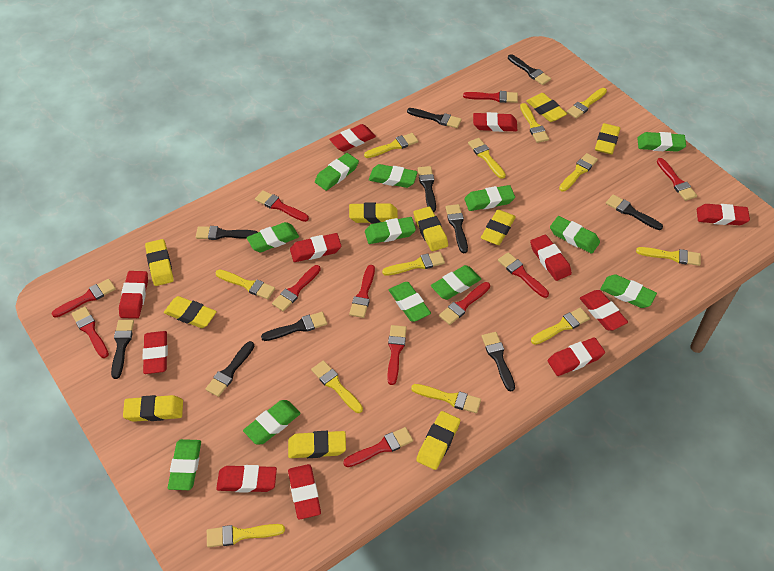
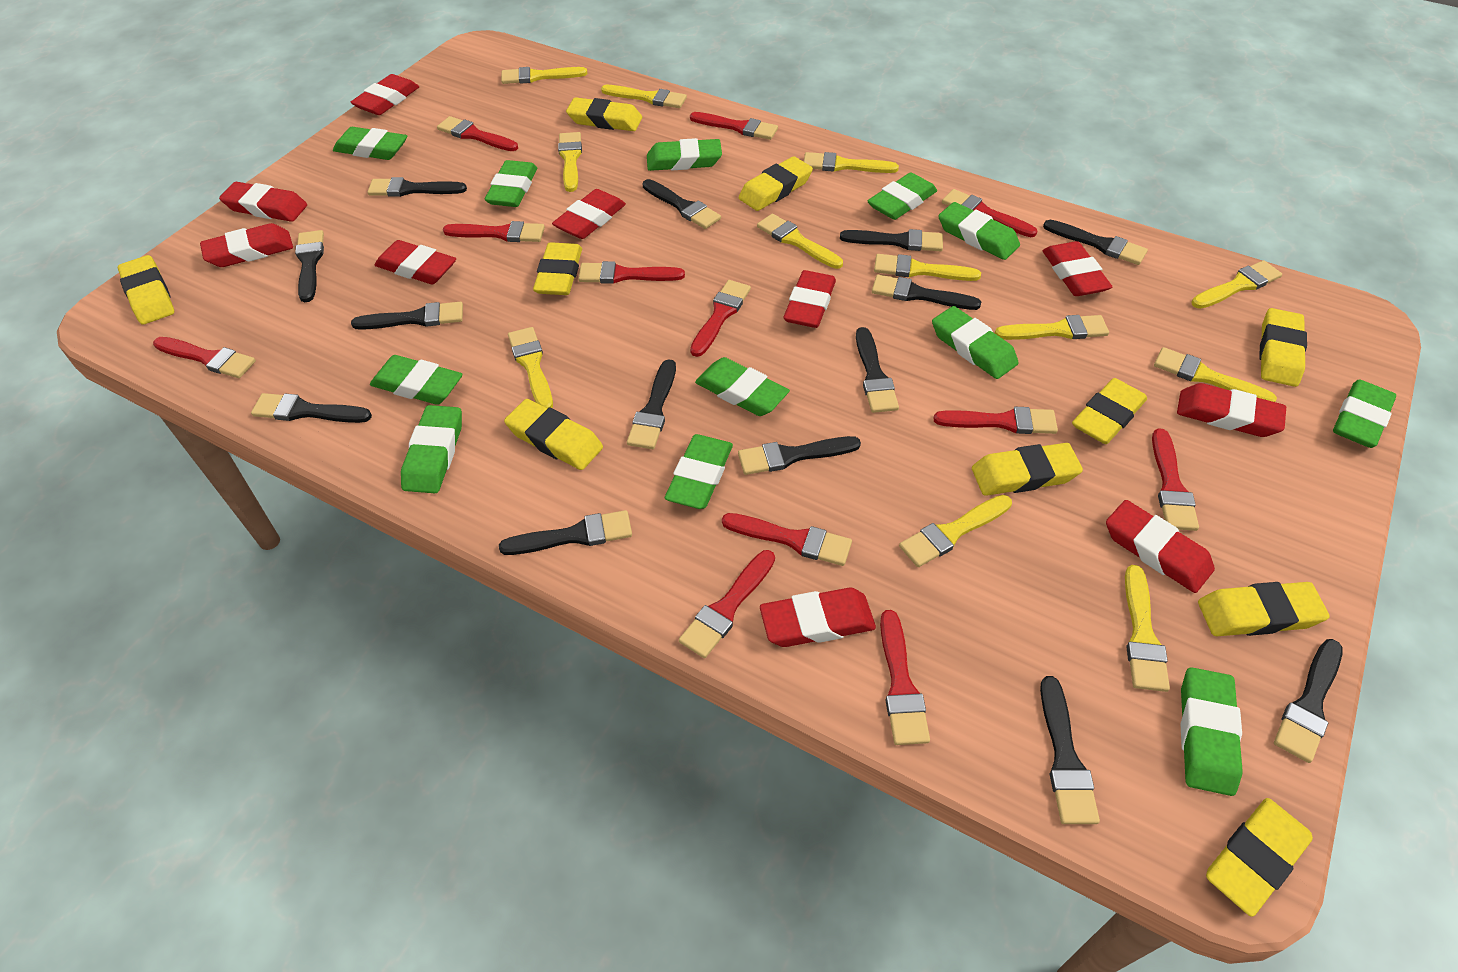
black brush: 10 -> 14
red brush: 11 -> 12
red eraser: 11 -> 10

